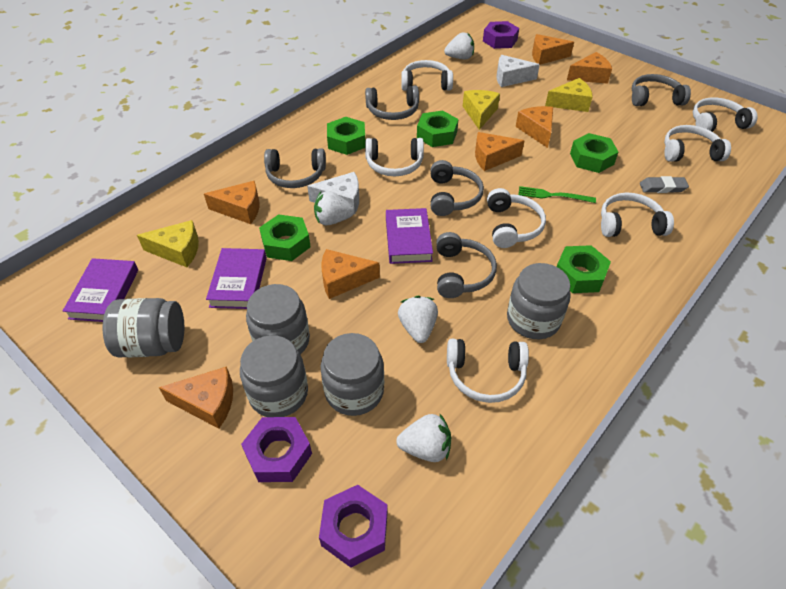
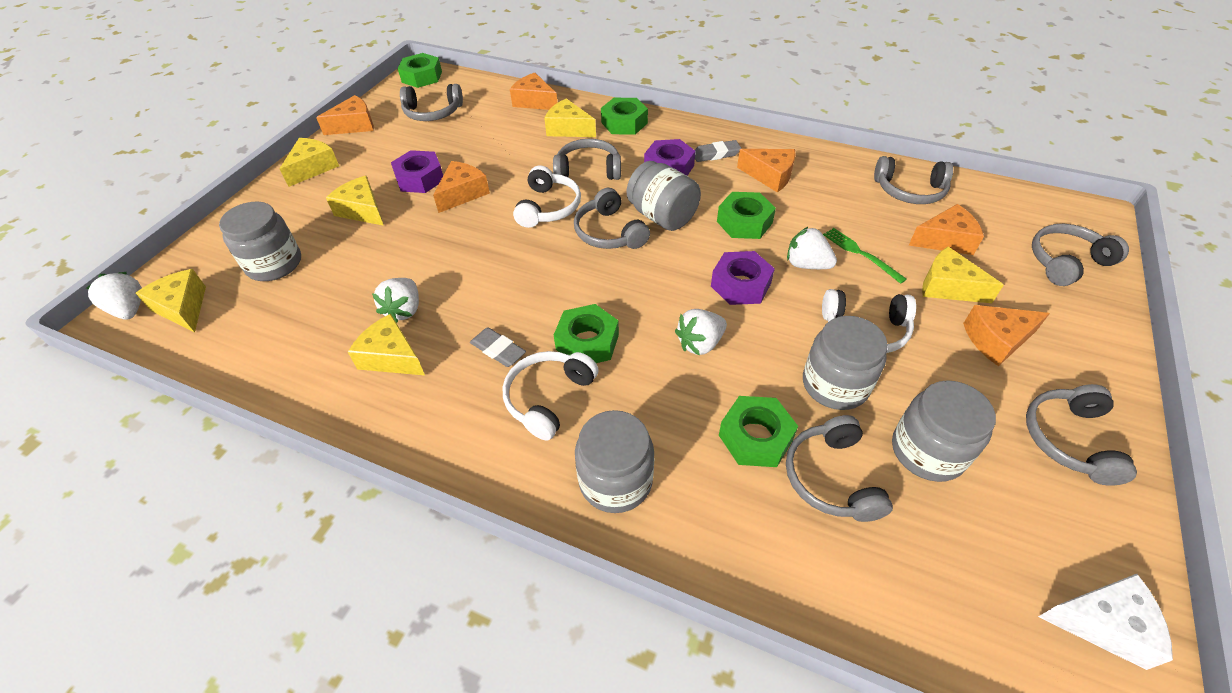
grey eraser: 1 -> 2
grey headphones: 5 -> 7
orange cheese: 7 -> 6
purple book: 3 -> 0
white cheese: 2 -> 1
white headphones: 7 -> 3
yellow cheese: 3 -> 6

